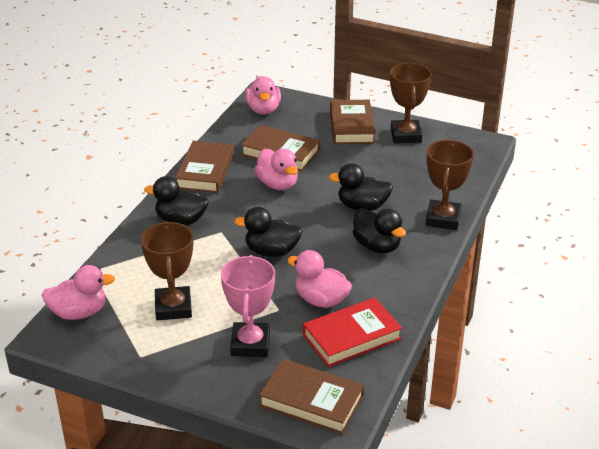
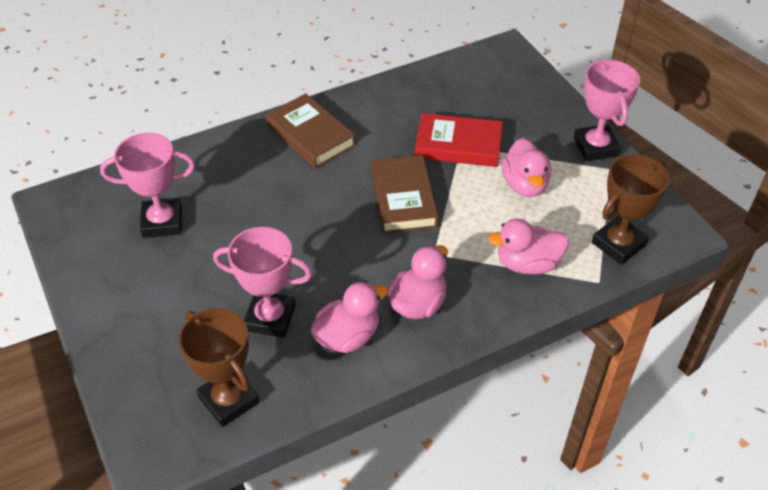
black duck: 4 -> 0
brown book: 4 -> 2
brown trophy: 3 -> 2
pink trophy: 1 -> 3

